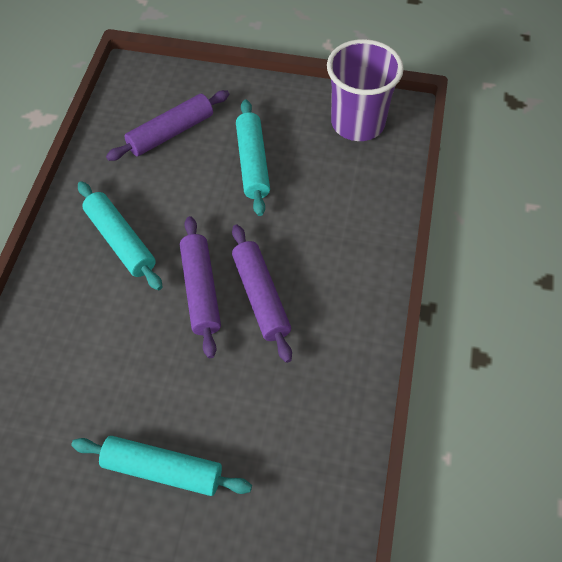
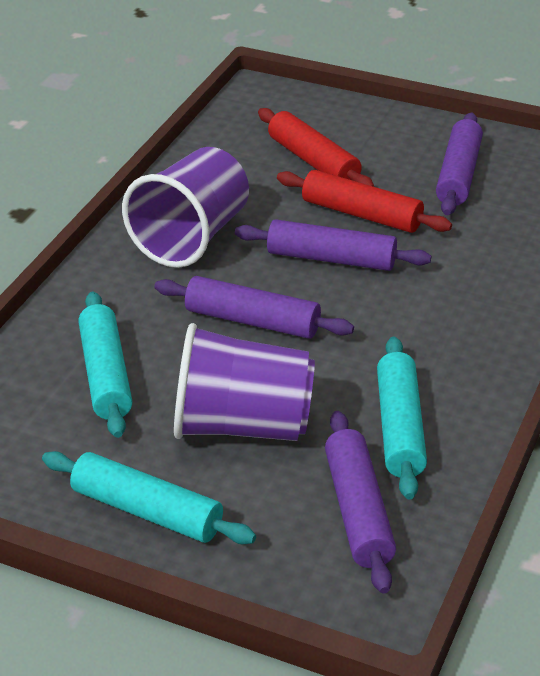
purple cup: 1 -> 2
purple rolling pin: 3 -> 4
red rolling pin: 0 -> 2

